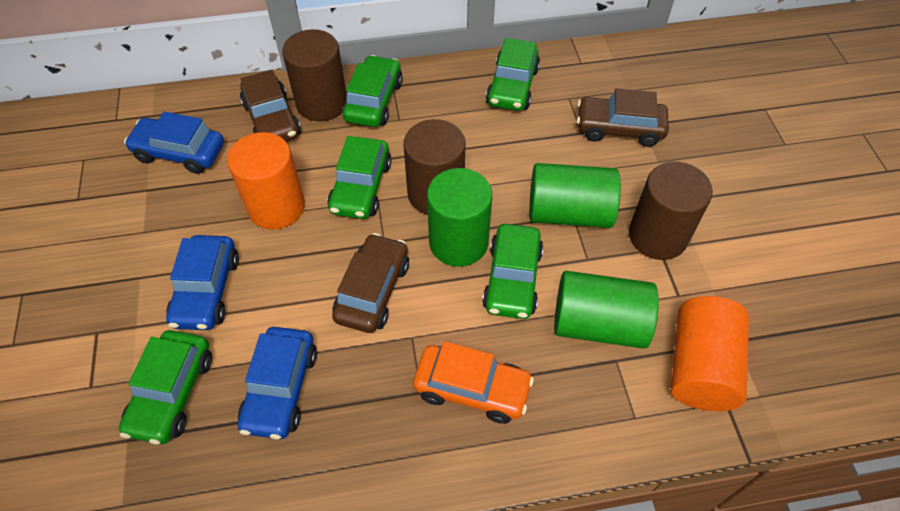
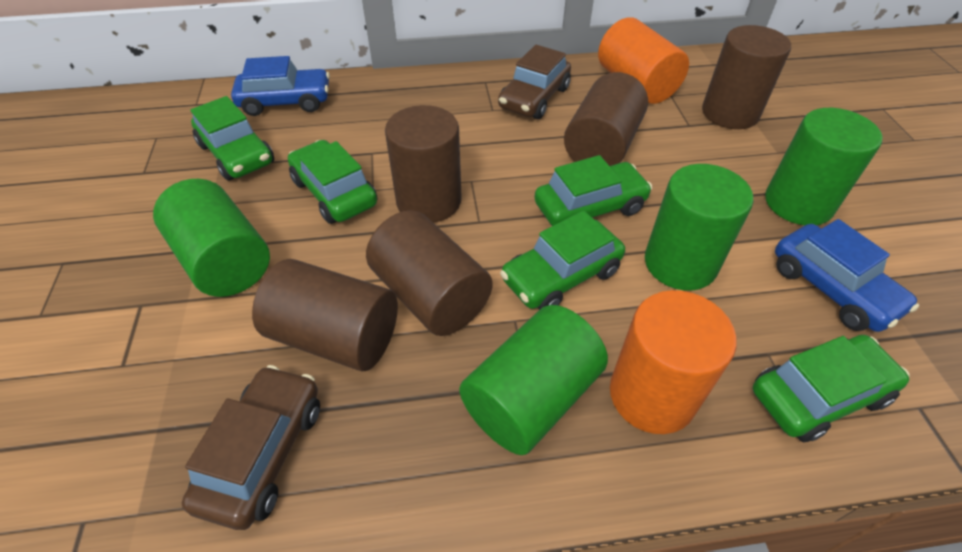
blue car: 3 -> 2
brown car: 3 -> 2
brown cylinder: 3 -> 5
green cylinder: 3 -> 4
orange car: 1 -> 0

